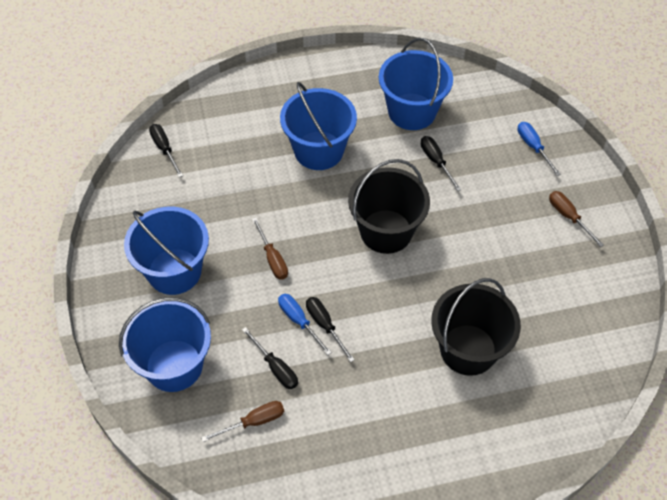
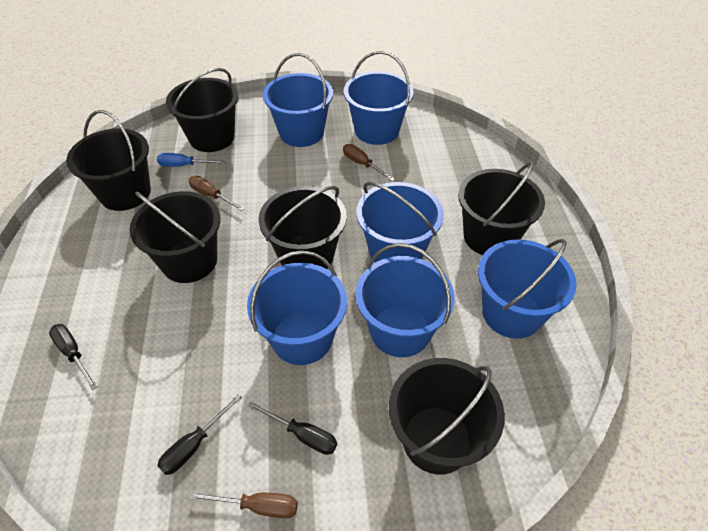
black bucket: 2 -> 6
black screwdriver: 4 -> 3
blue bucket: 4 -> 6
blue screwdriver: 2 -> 1

